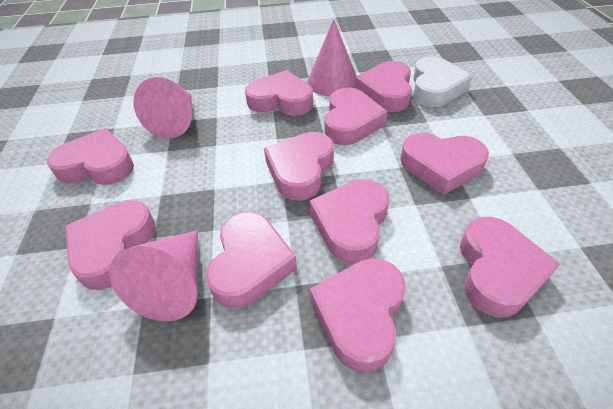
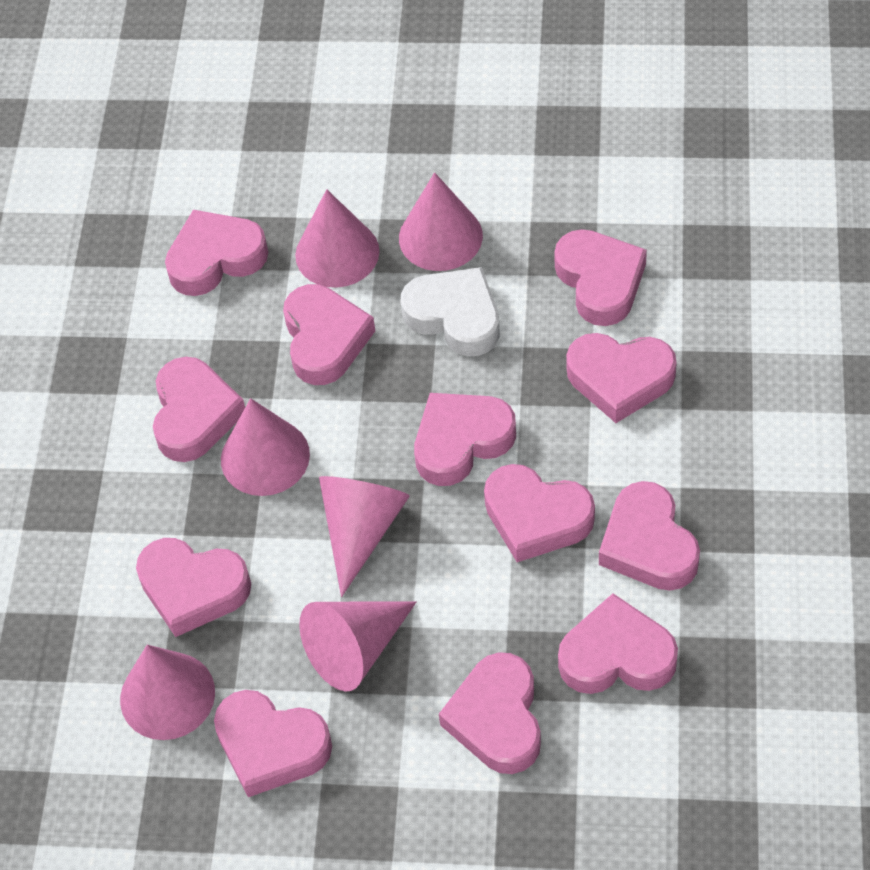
pink cone: 3 -> 6
pink heart: 11 -> 12

